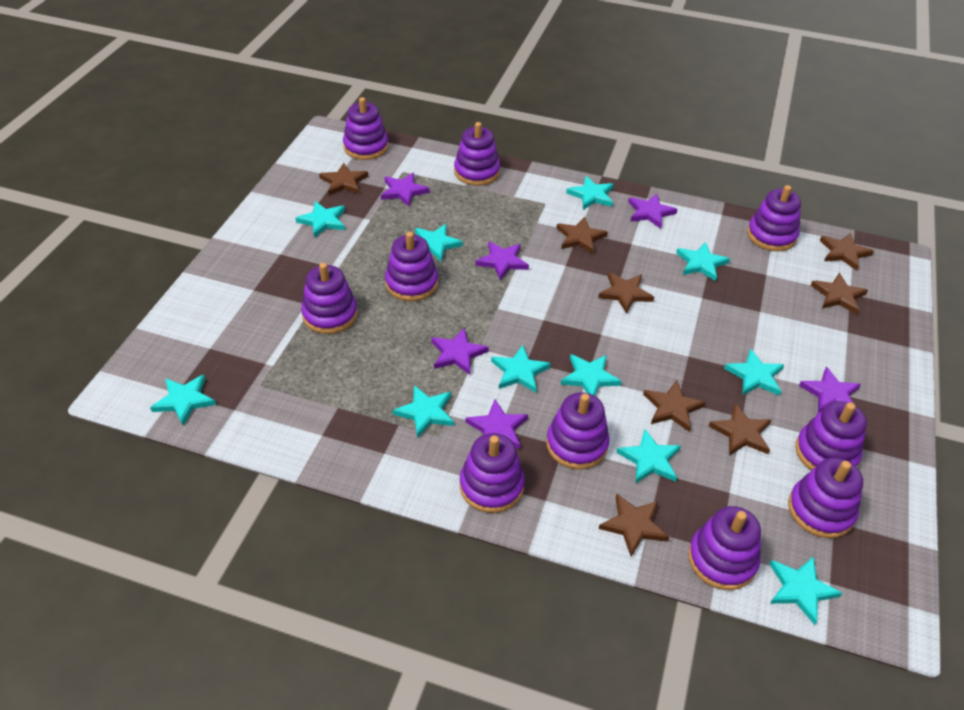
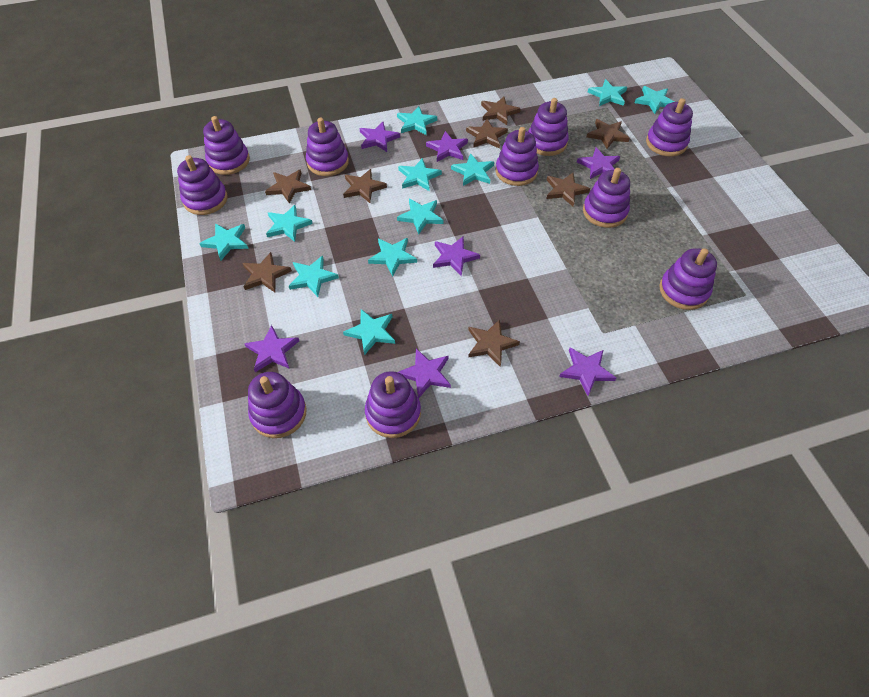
purple star: 6 -> 7

